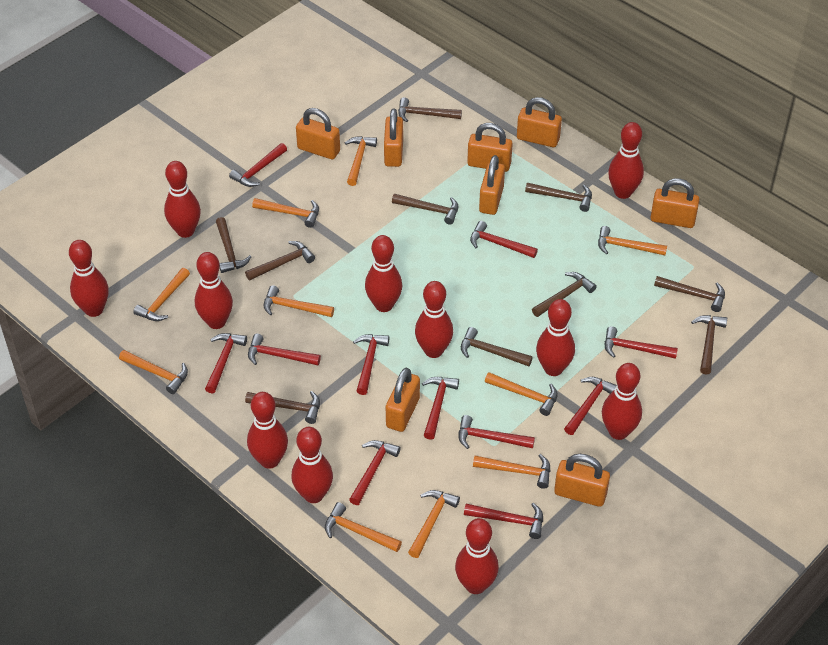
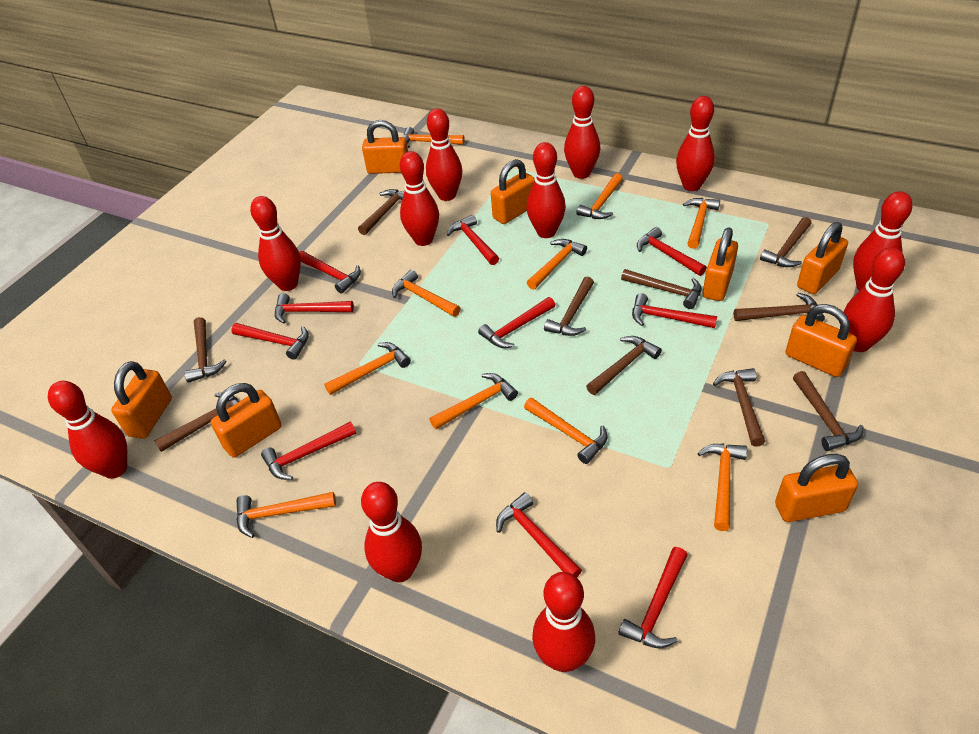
red hammer: 11 -> 10

